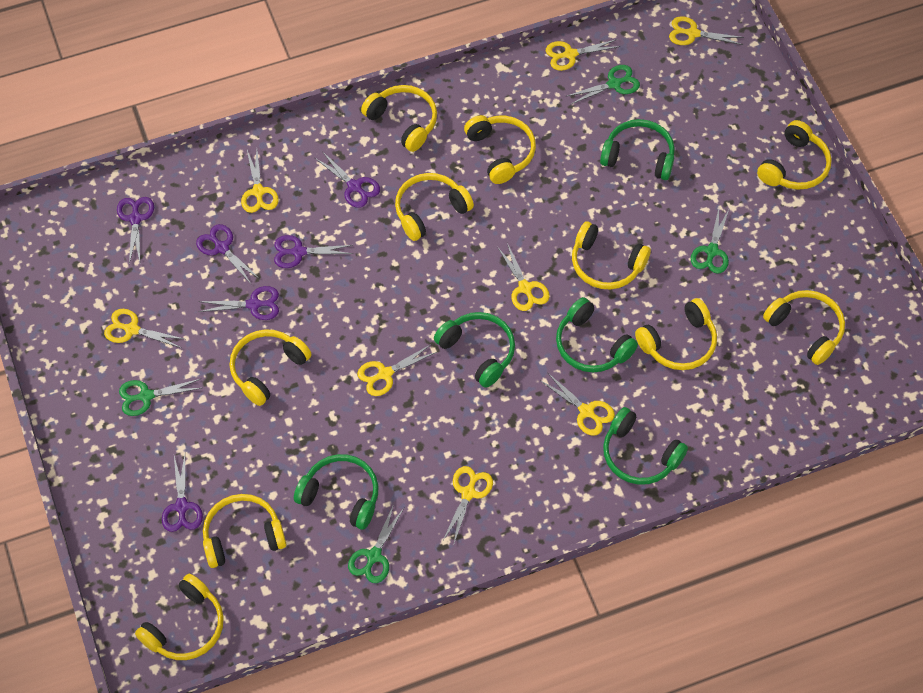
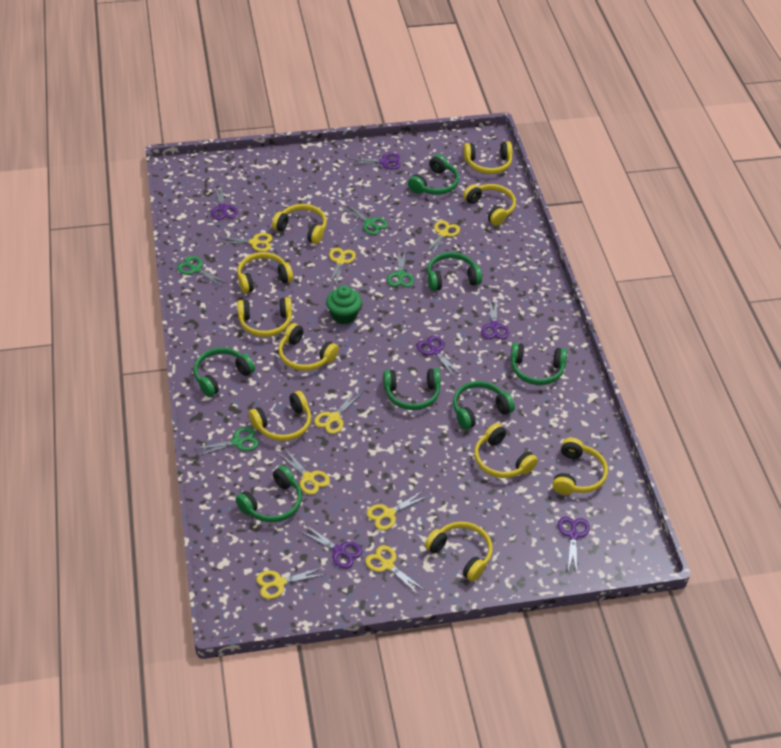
green cupcake: 0 -> 1
green headphones: 5 -> 7

